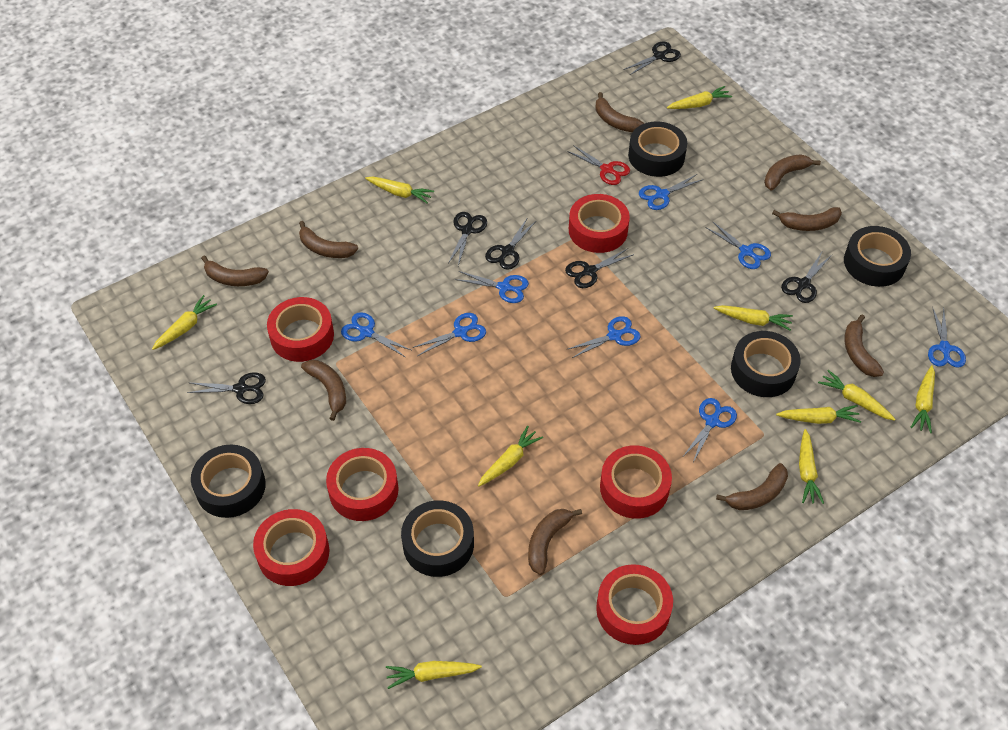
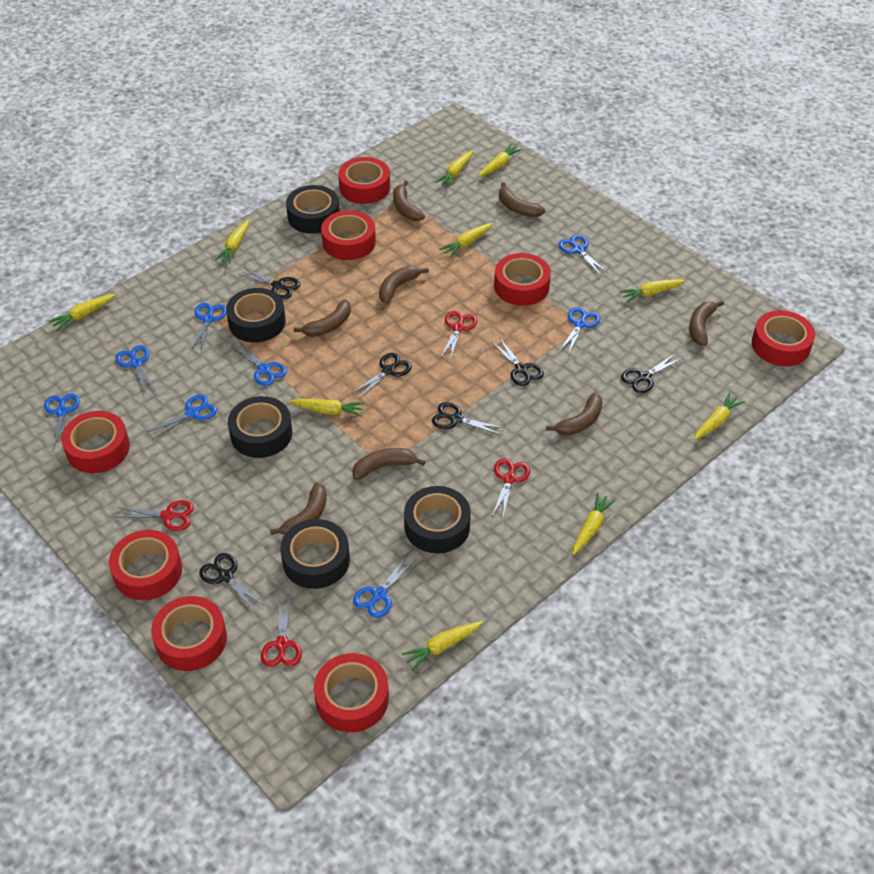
brown banana: 9 -> 8
red scissors: 1 -> 4
red tape: 6 -> 8

